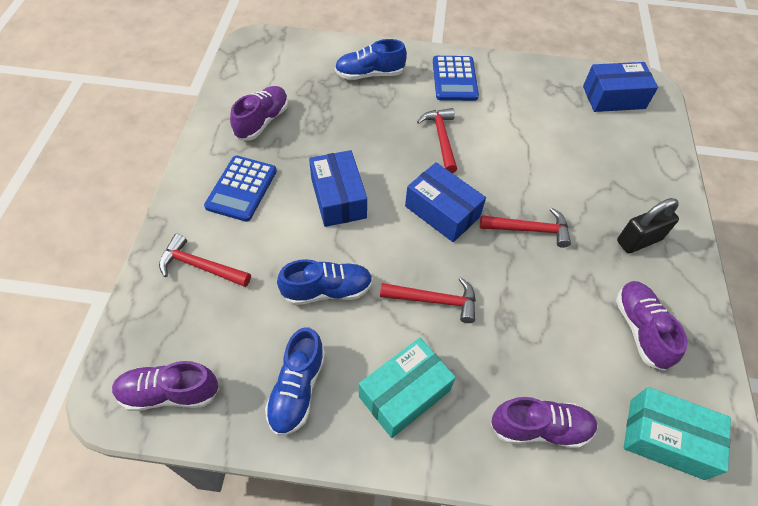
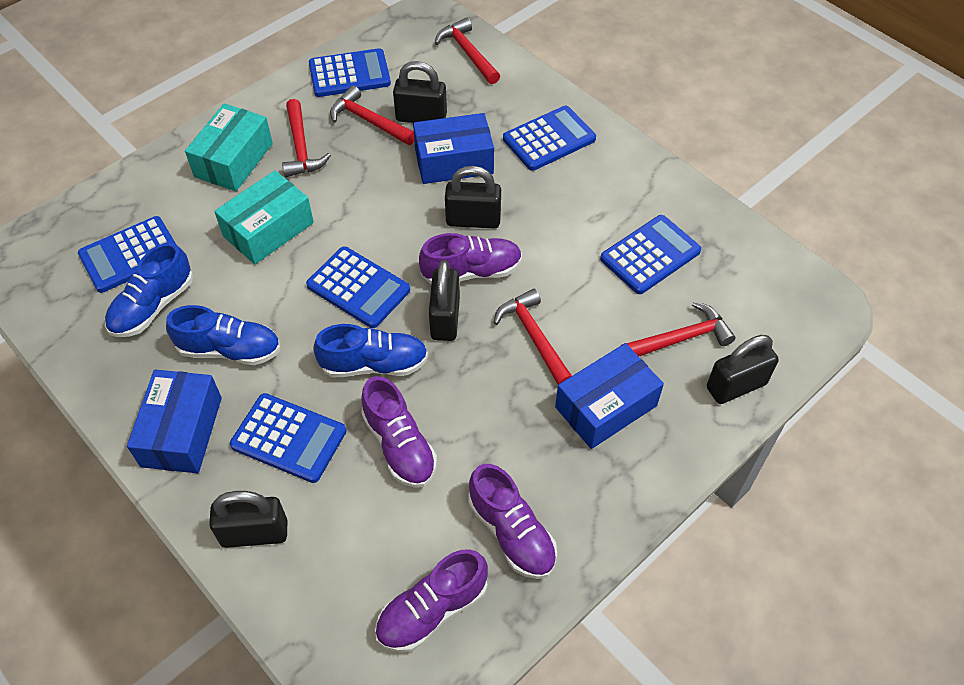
black padlock: 1 -> 5
blue calculator: 2 -> 6
red hammer: 4 -> 5

